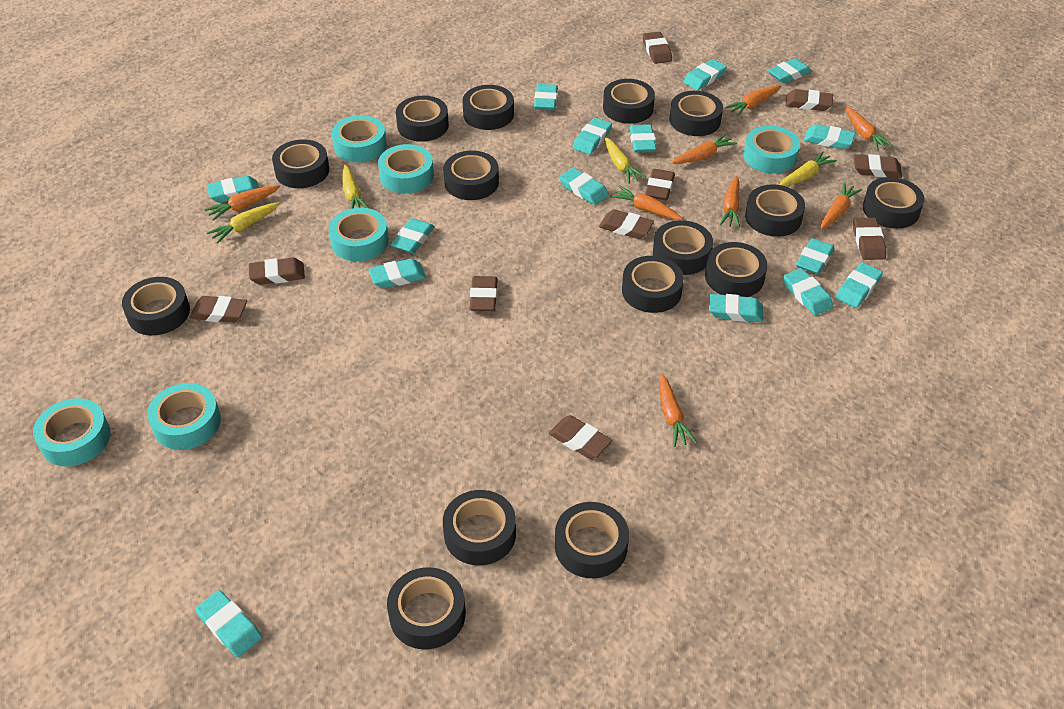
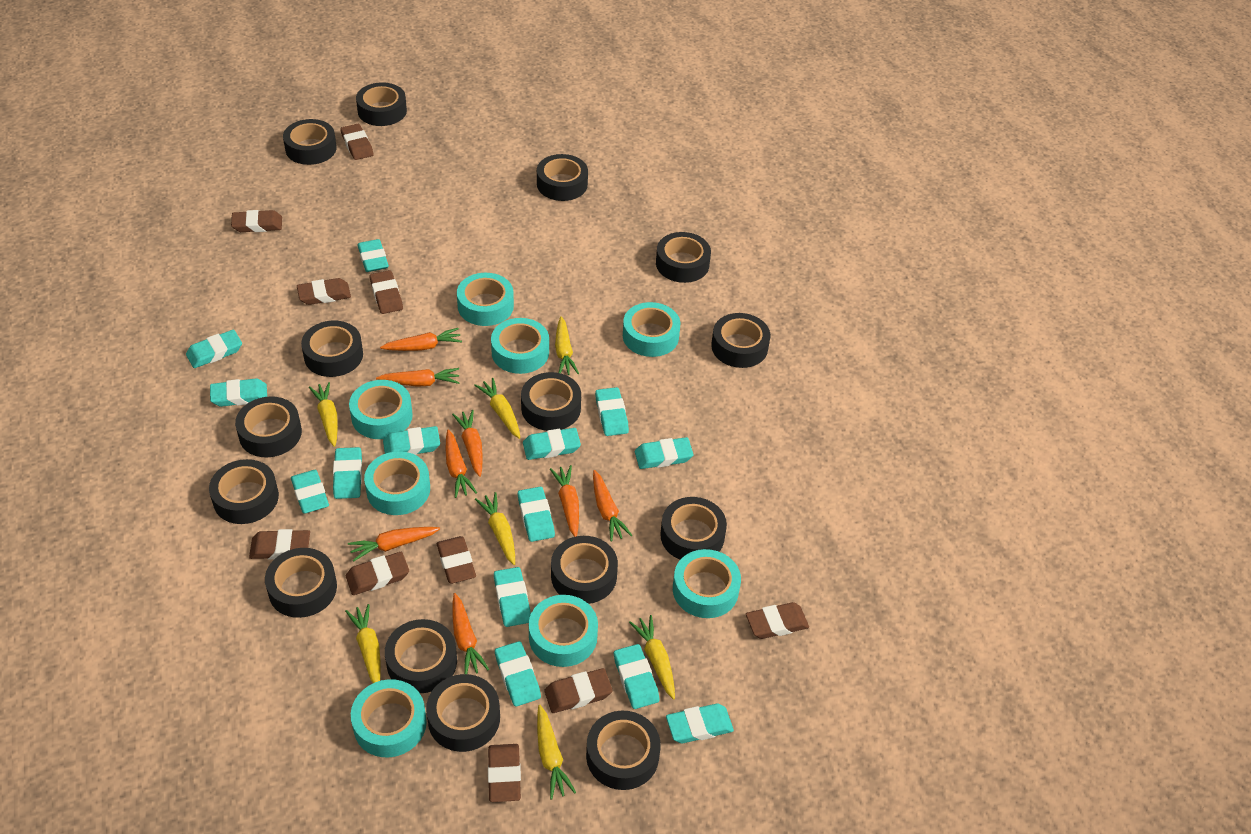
turquoise eraser: 15 -> 14
turquoise tape: 6 -> 8
yellow carrot: 4 -> 7

